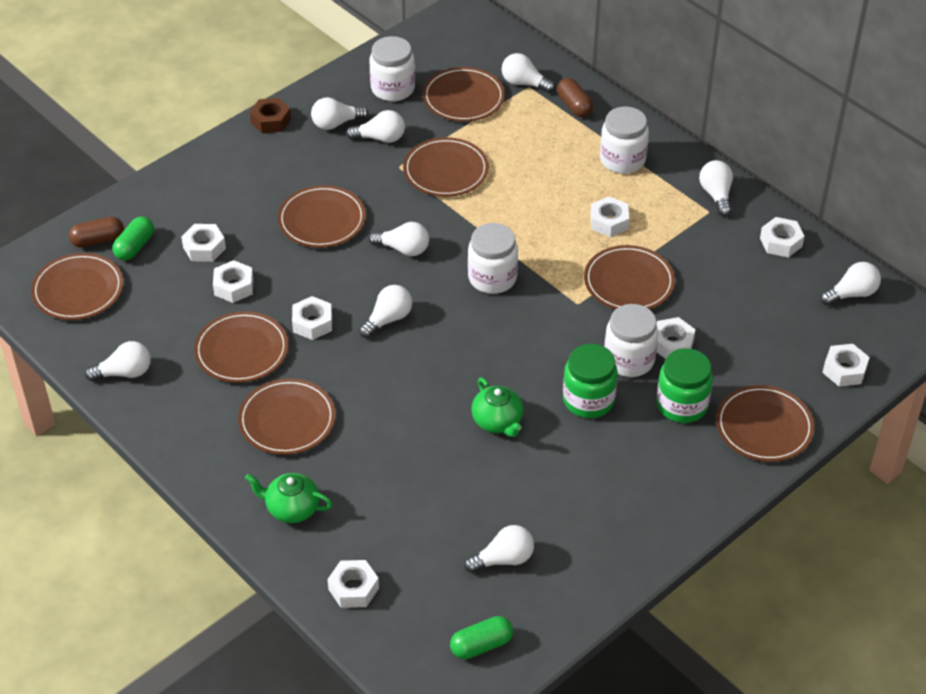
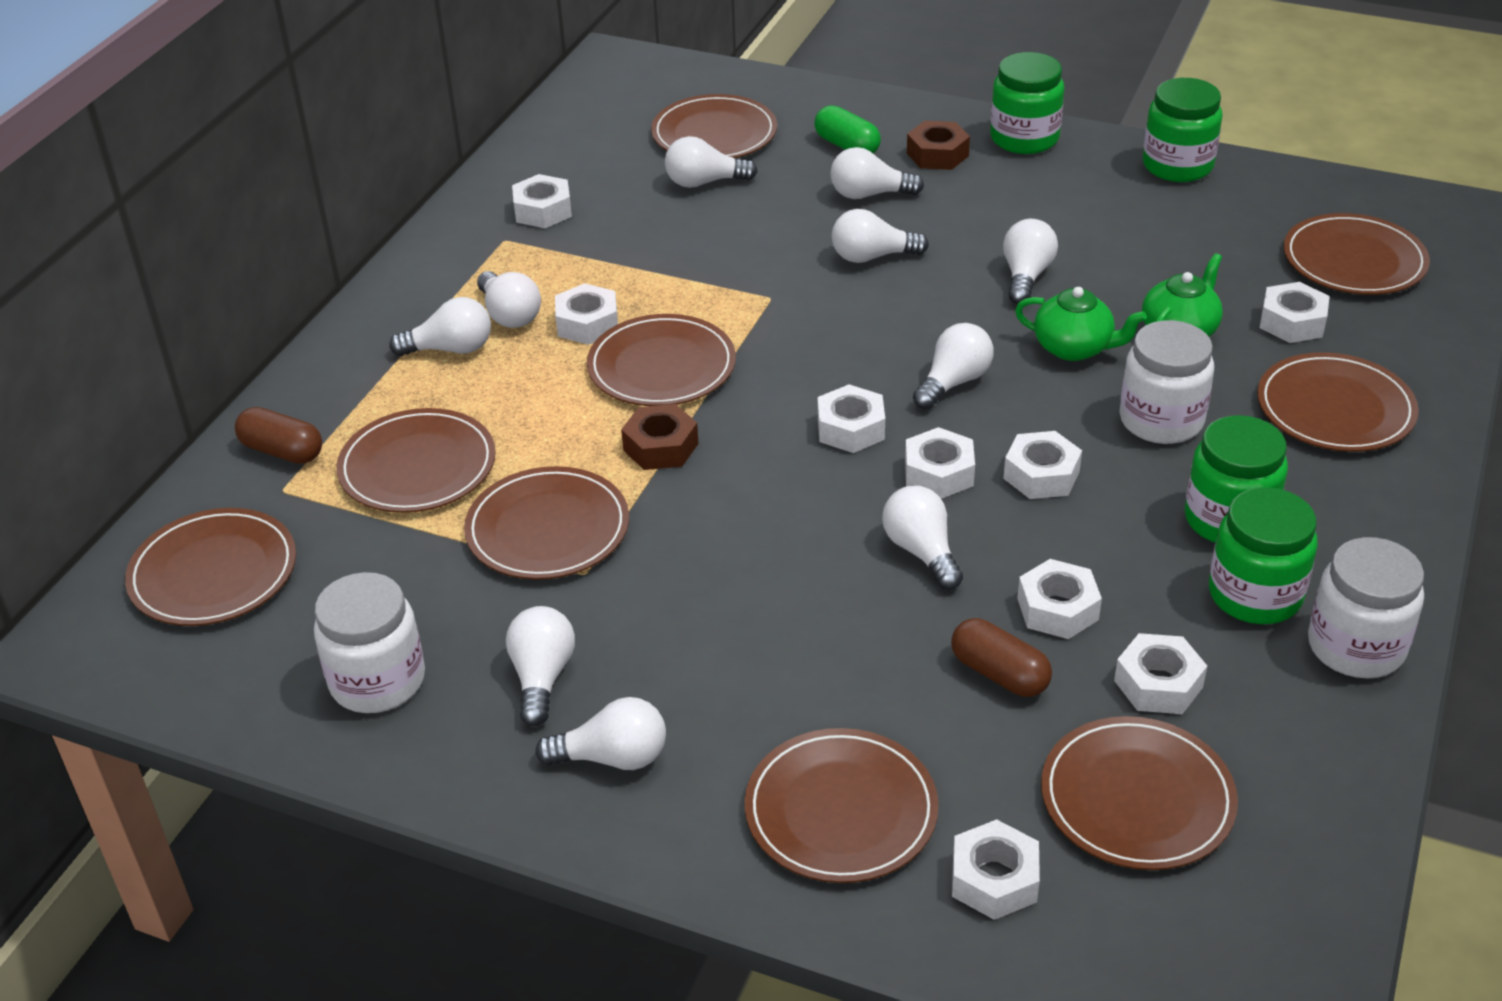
brown nut: 1 -> 2
brown plate: 8 -> 9
green capsule: 2 -> 1
green jar: 2 -> 4
white jar: 4 -> 3
white light bulb: 9 -> 10
white nut: 8 -> 9

